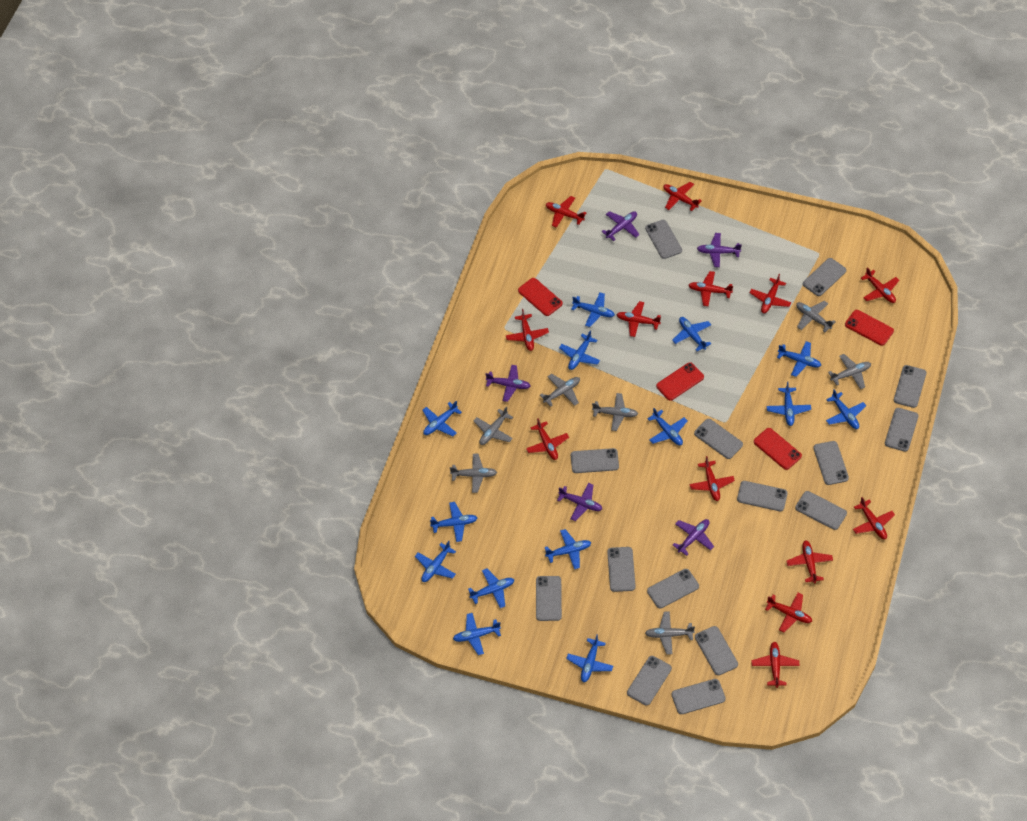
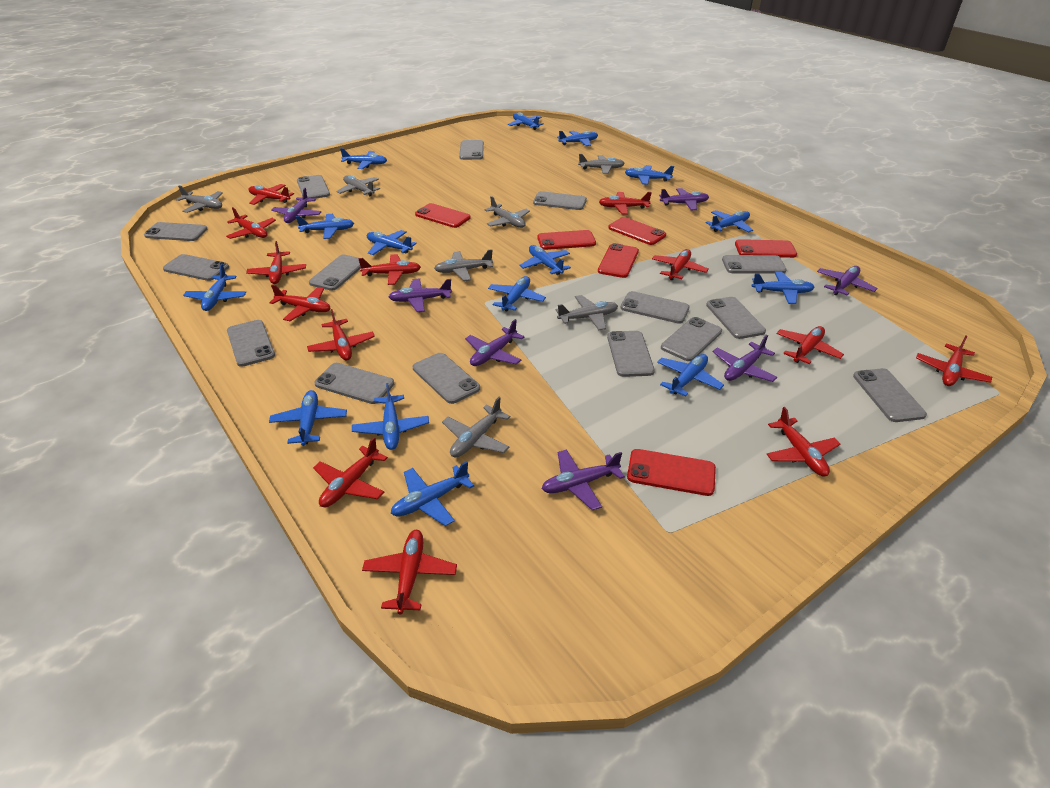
blue plane: 14 -> 15
purple plane: 5 -> 7
red phone: 4 -> 6

